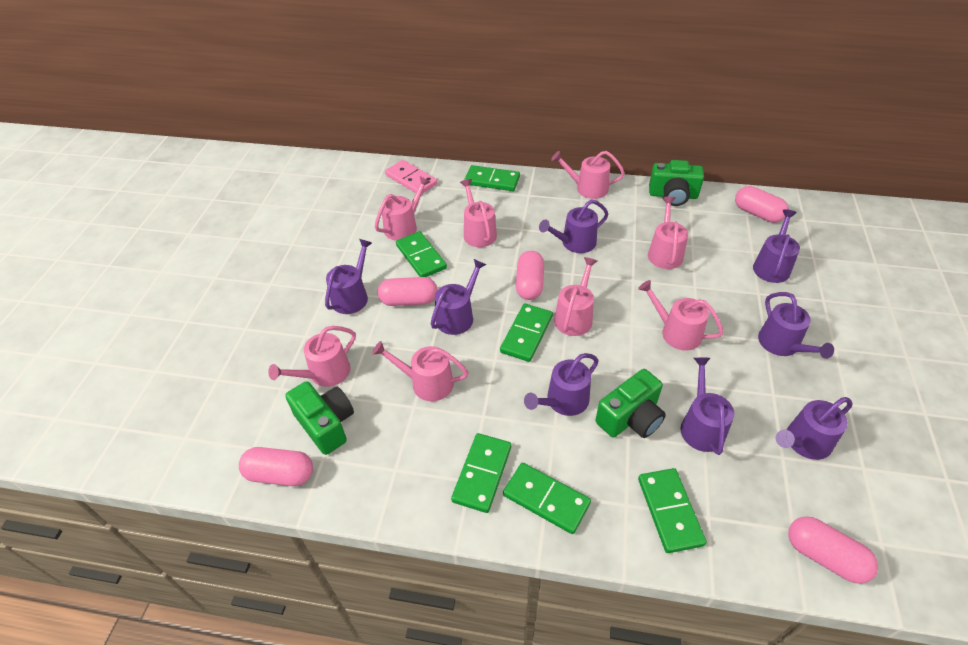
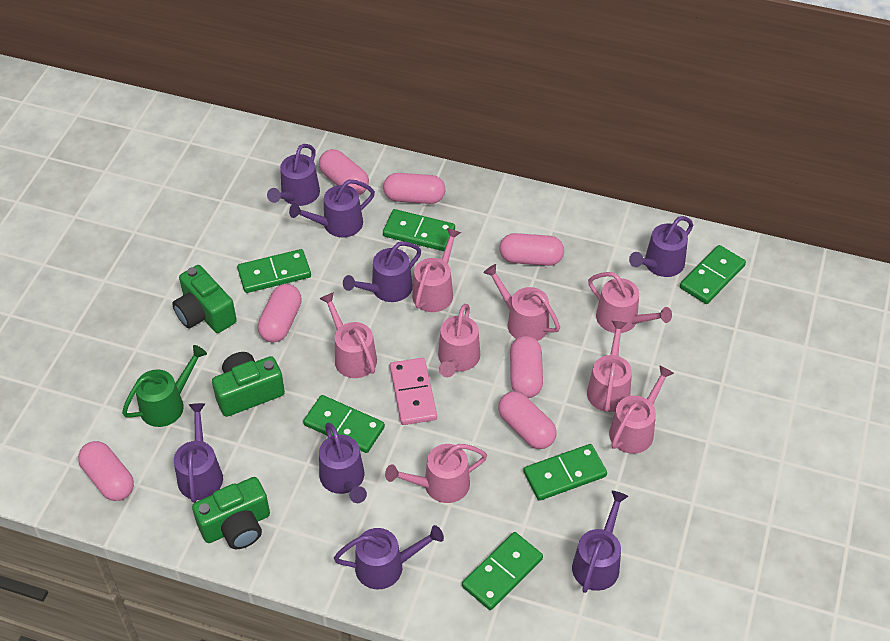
green watering can: 0 -> 1
pink capsule: 5 -> 7

